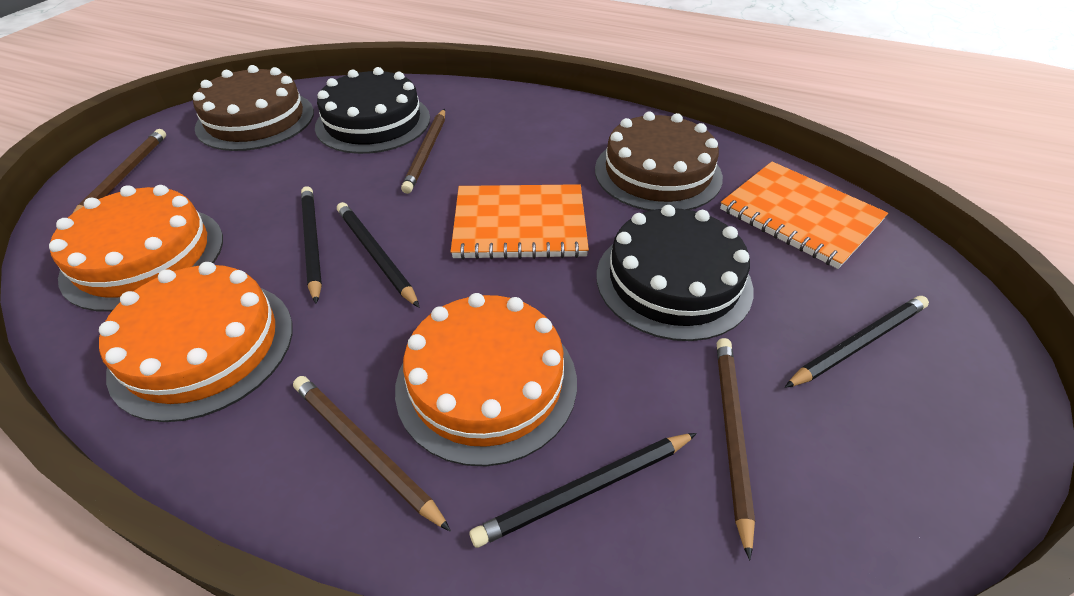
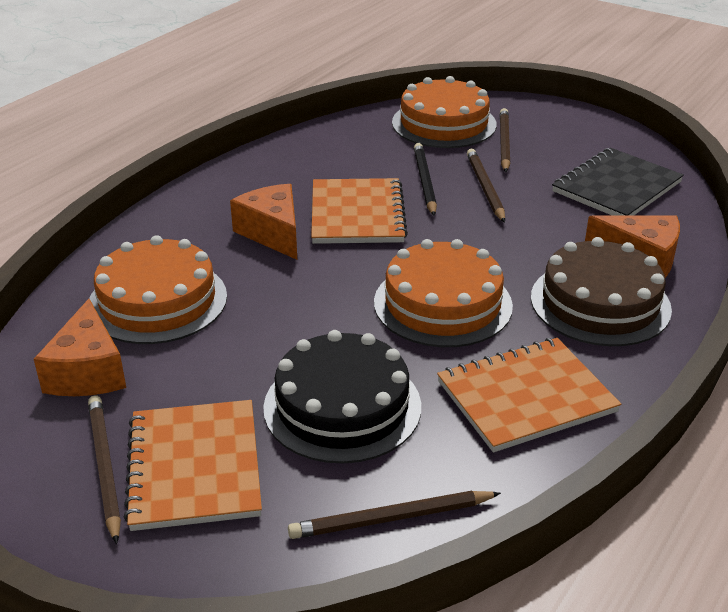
black cake: 2 -> 1
black notebook: 0 -> 1
black pencil: 4 -> 1
brown cake: 2 -> 1
orange cheese: 0 -> 3
orange notebook: 2 -> 3

